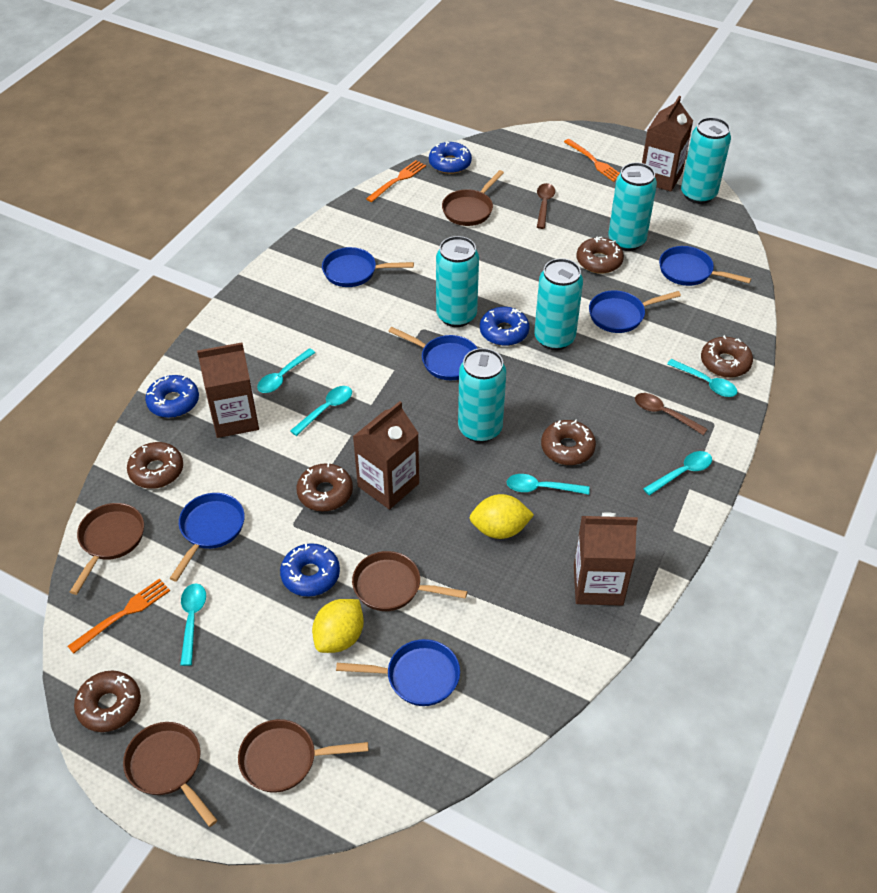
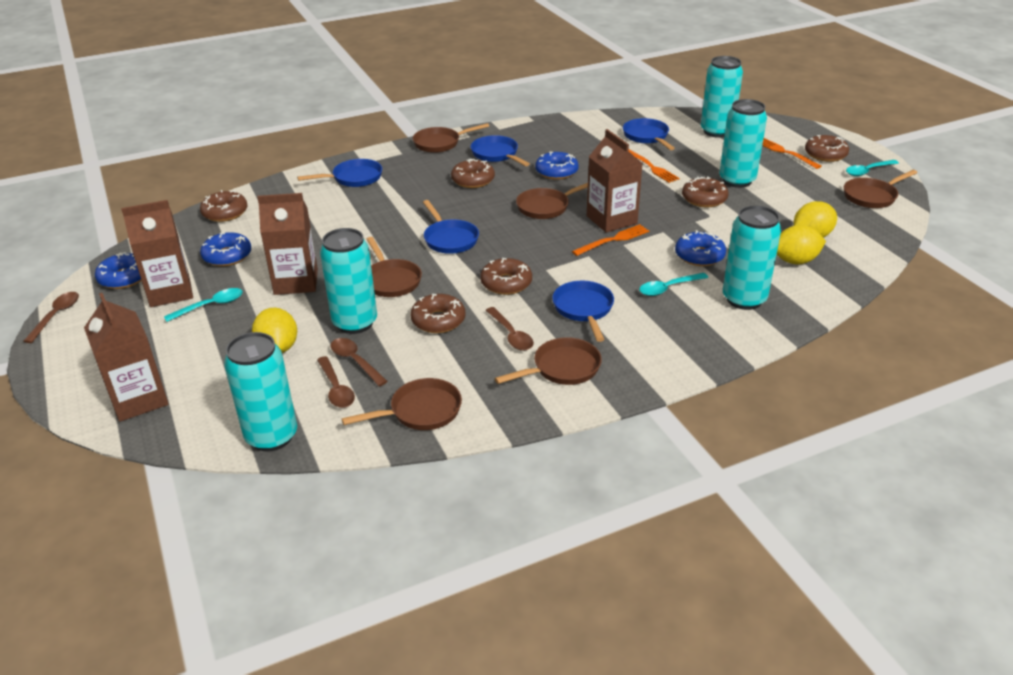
blue pan: 6 -> 5
brown pan: 5 -> 6
brown spoon: 2 -> 4
turquoise spoon: 6 -> 3
yellow lemon: 2 -> 3

